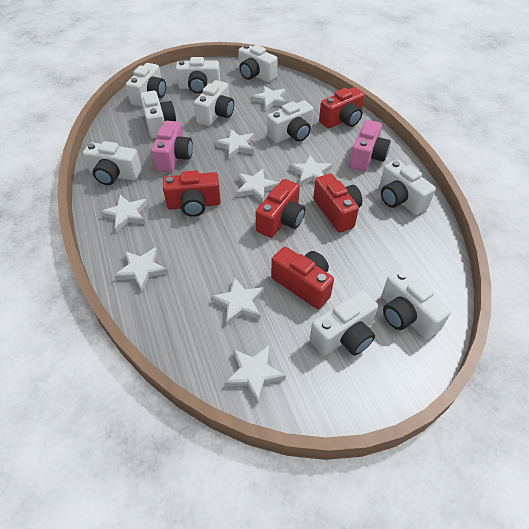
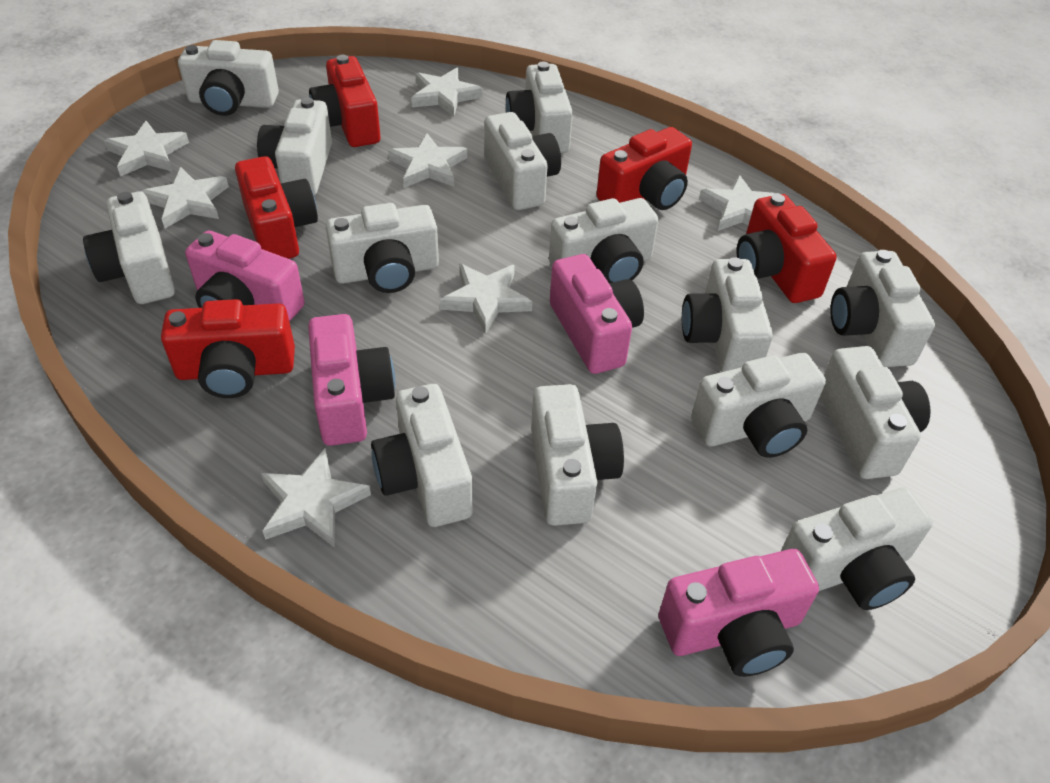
pink camera: 2 -> 4
white camera: 10 -> 14
white star: 8 -> 7

